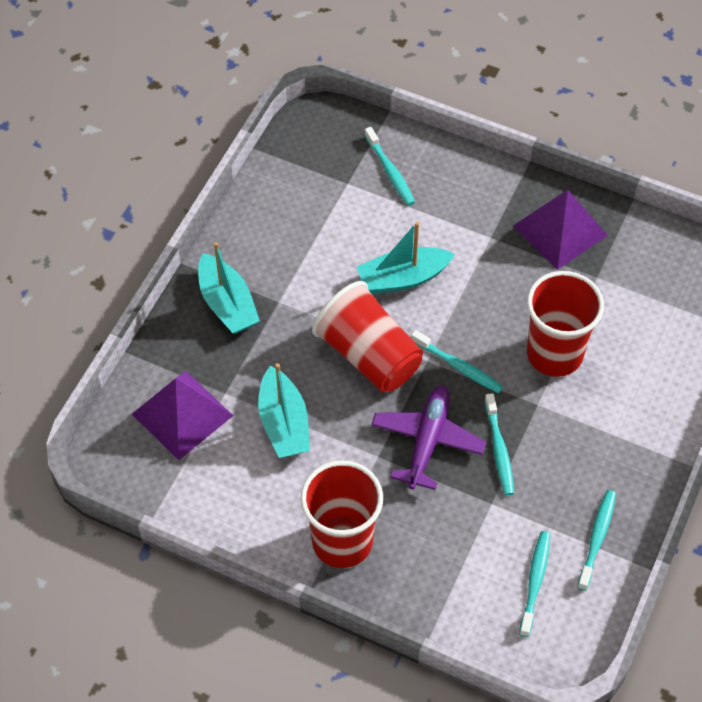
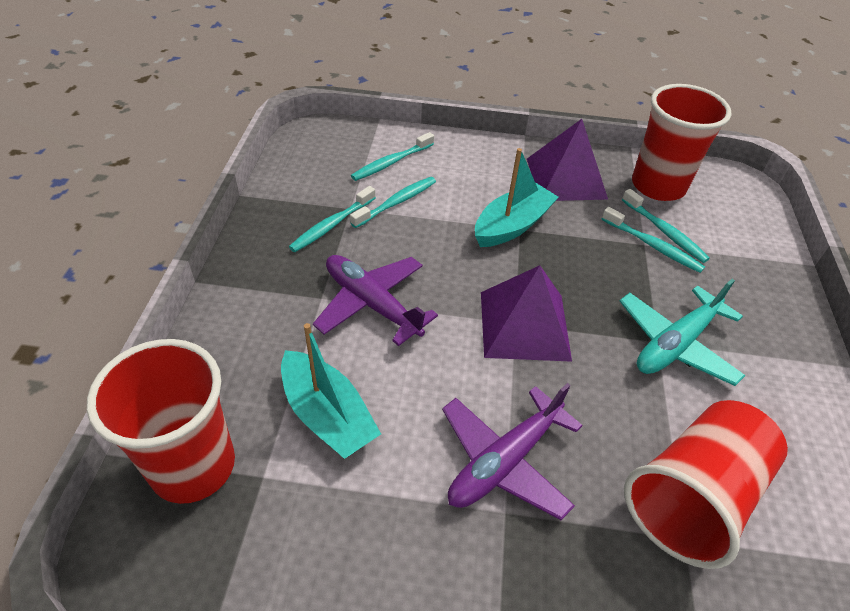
purple plane: 1 -> 2
turquoise boat: 3 -> 2
turquoise plane: 0 -> 1

